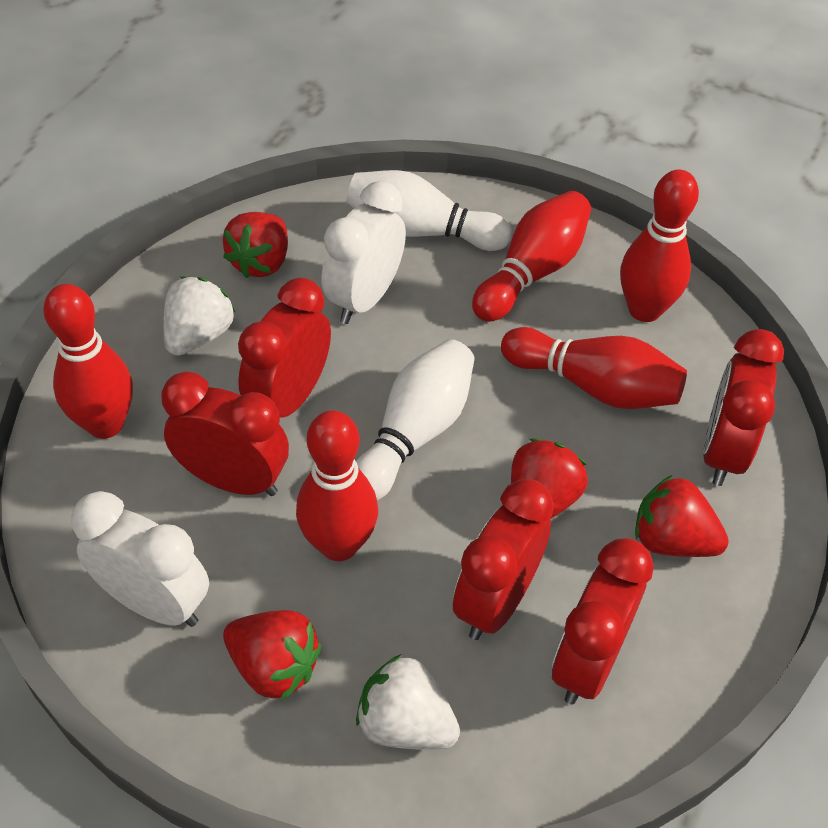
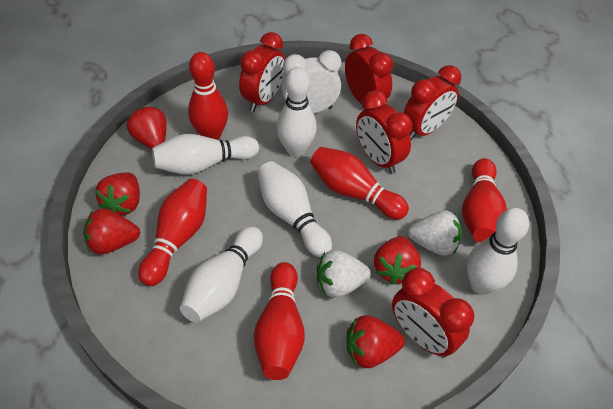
red strawberry: 4 -> 5
white bowling pin: 2 -> 5
white clock: 2 -> 1

